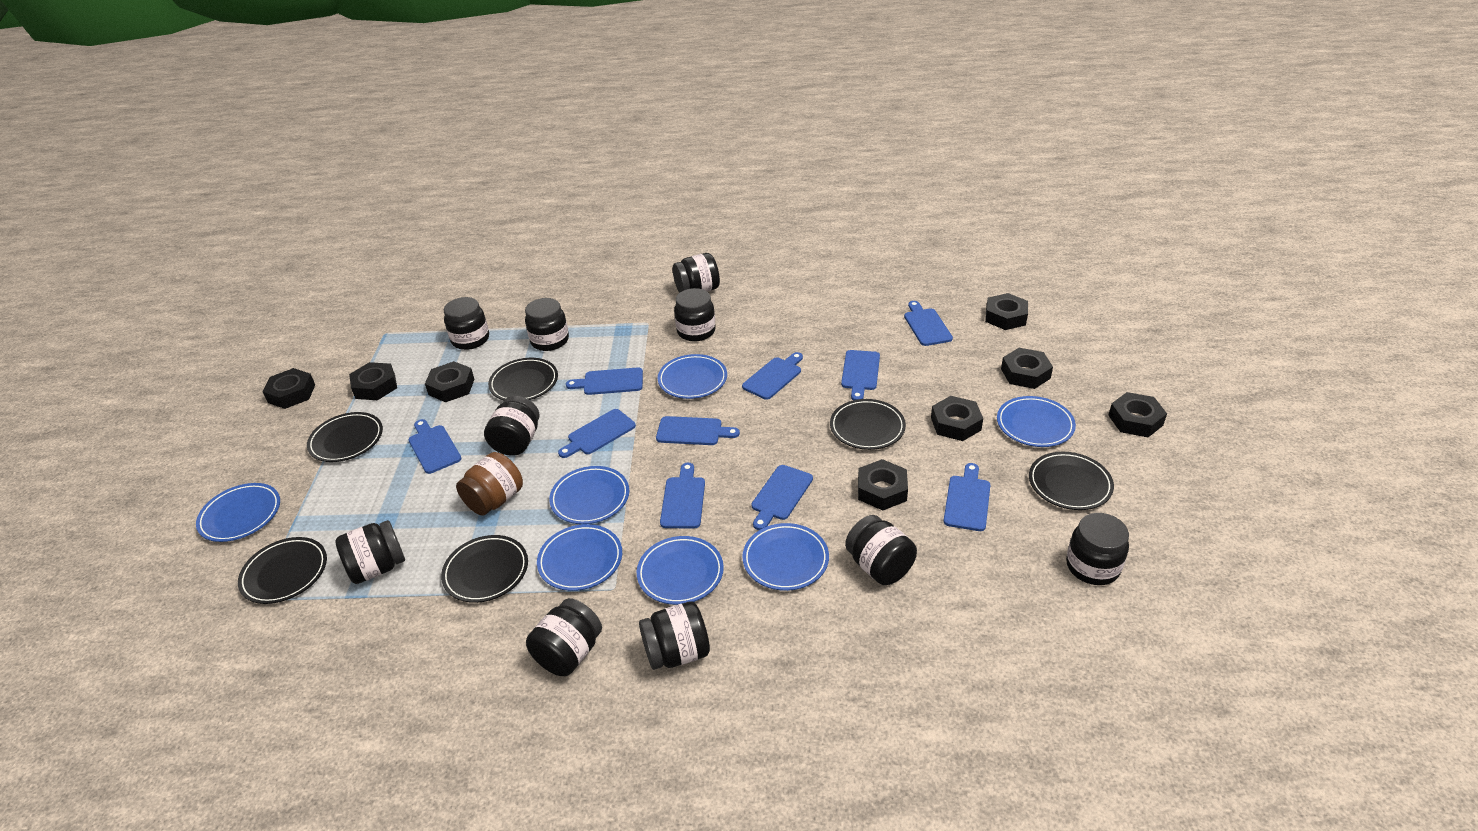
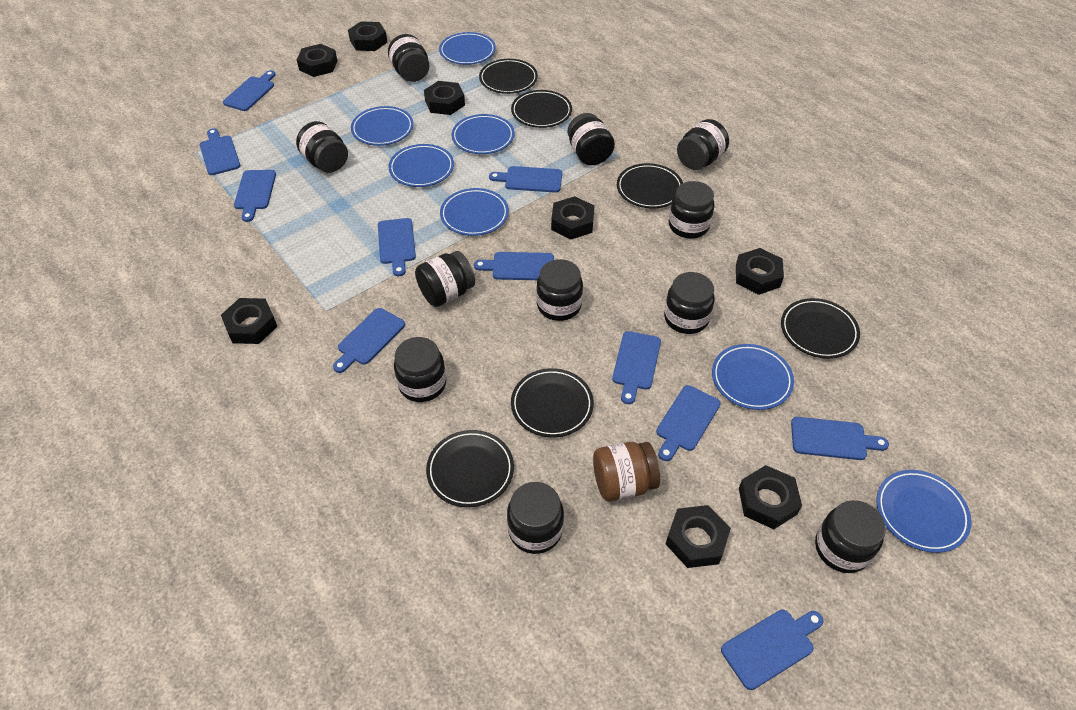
black jar: 10 -> 11
blue cutting board: 10 -> 11

